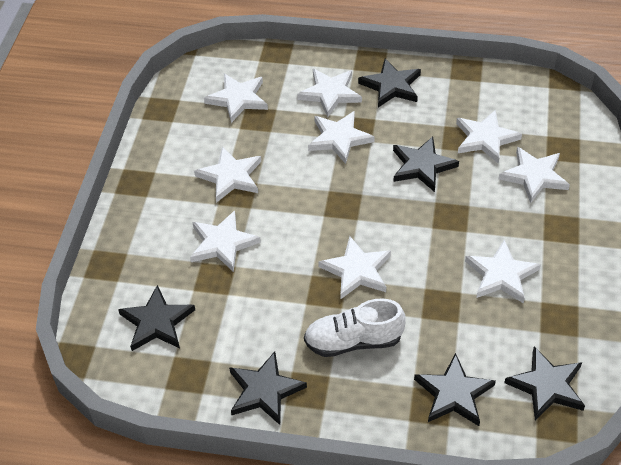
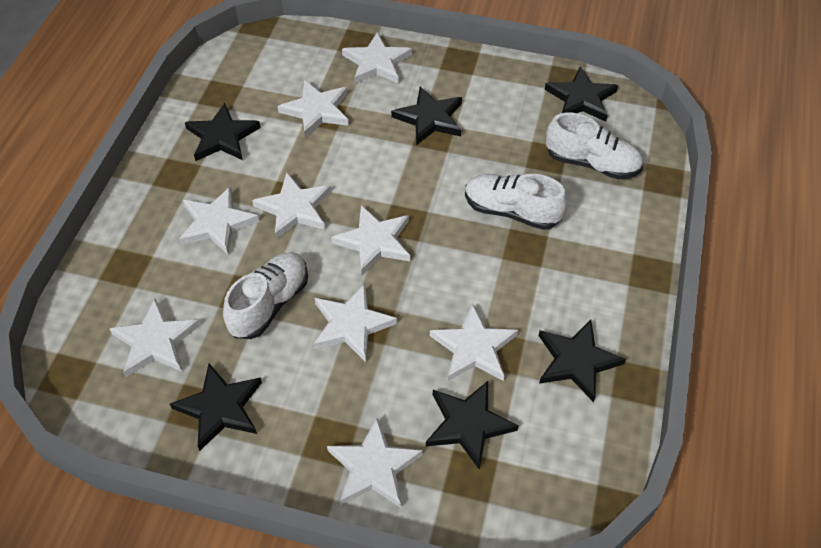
white shoe: 1 -> 3

